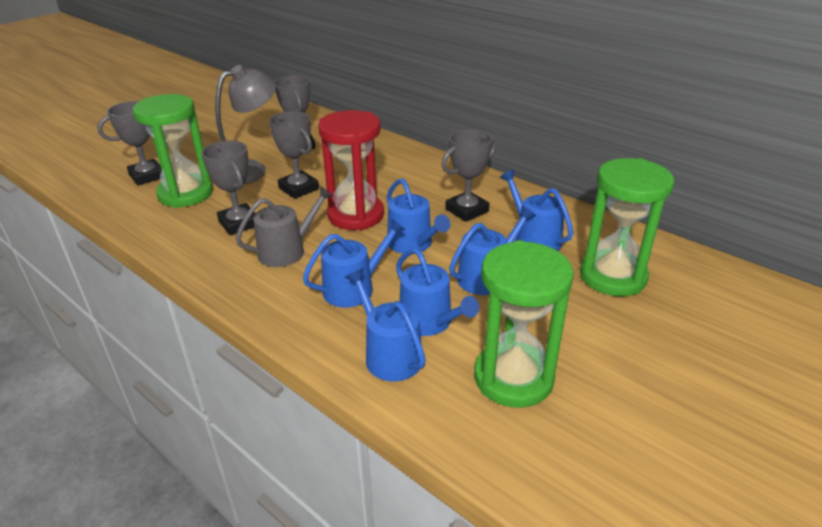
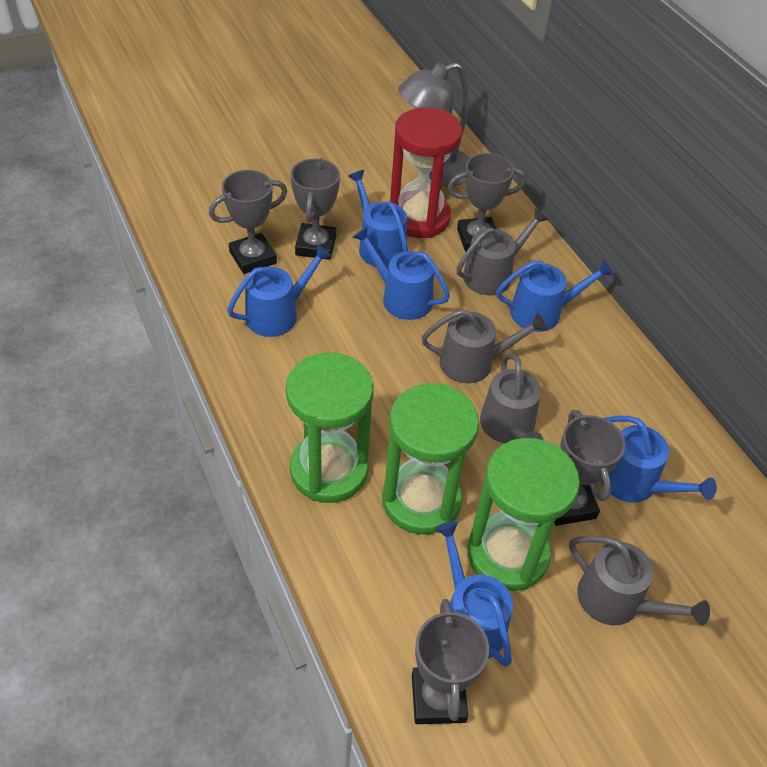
grey watering can: 1 -> 4

